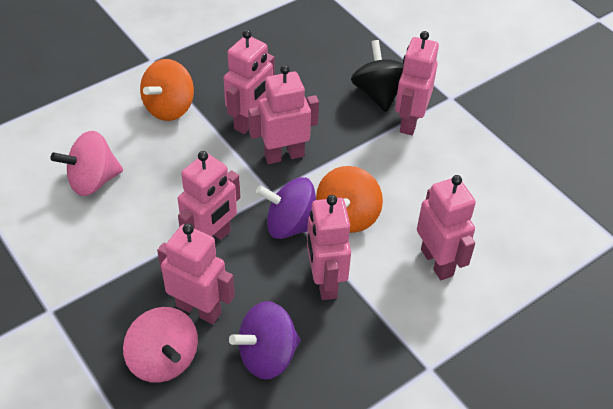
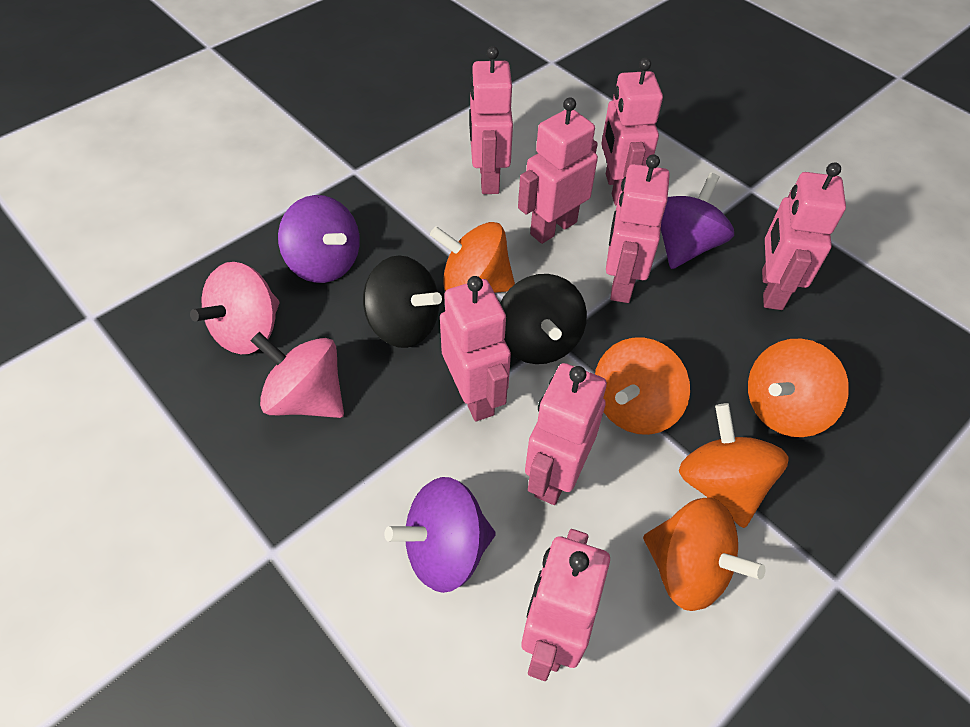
black spinning top: 1 -> 2
orange spinning top: 2 -> 5
pink robot: 7 -> 8
purple spinning top: 2 -> 3

